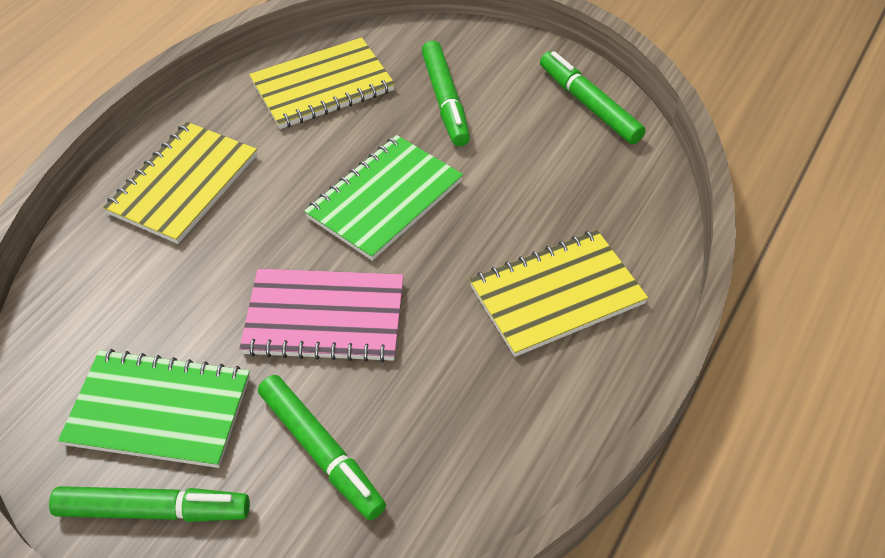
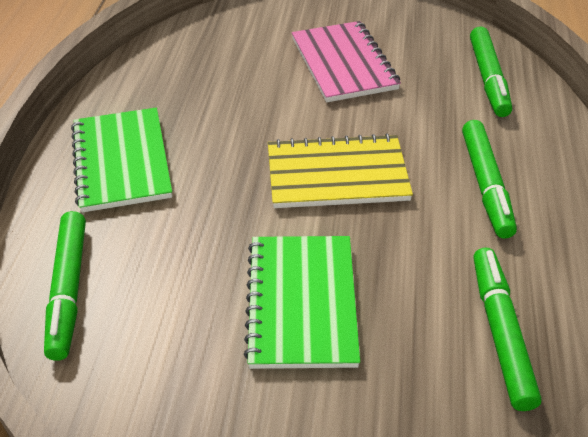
yellow notebook: 3 -> 1

